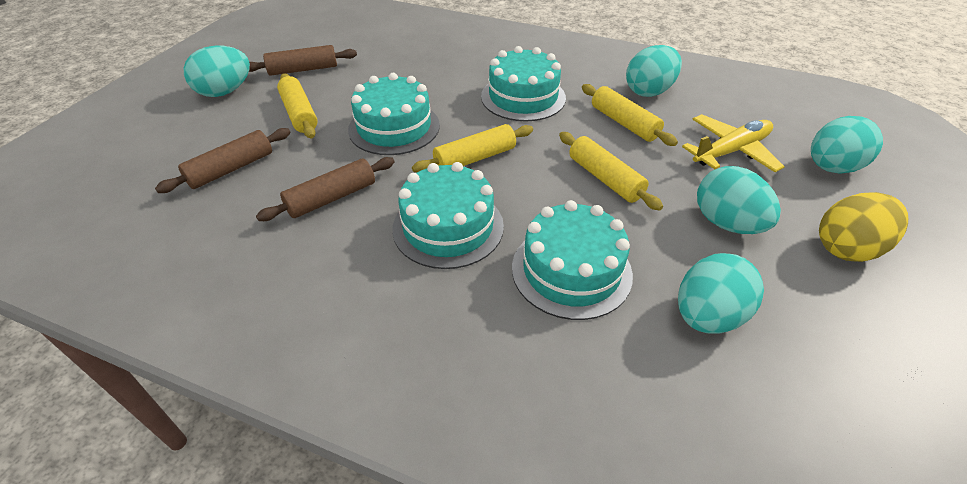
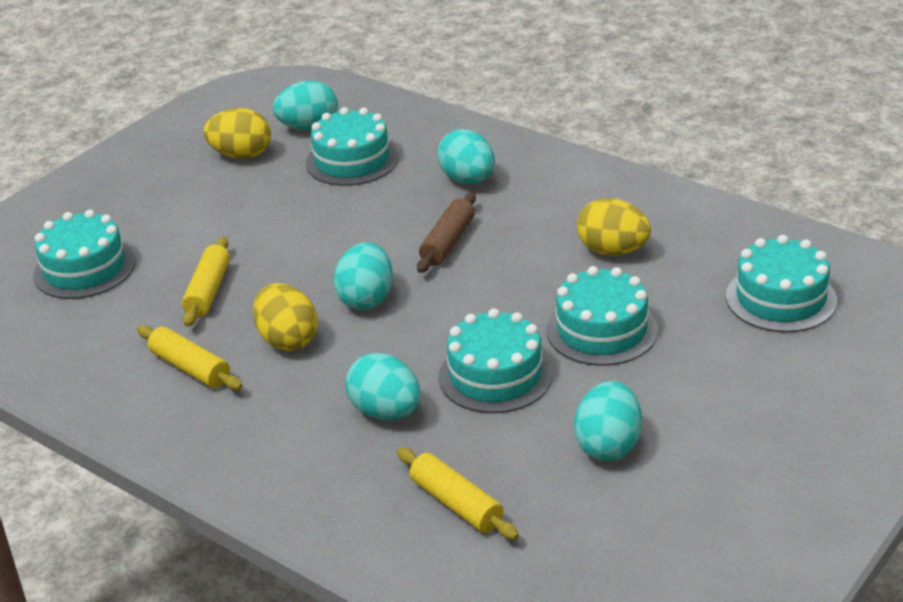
brown rolling pin: 3 -> 1
turquoise cake: 4 -> 5
yellow egg: 1 -> 3
yellow plane: 1 -> 0
yellow rolling pin: 4 -> 3

